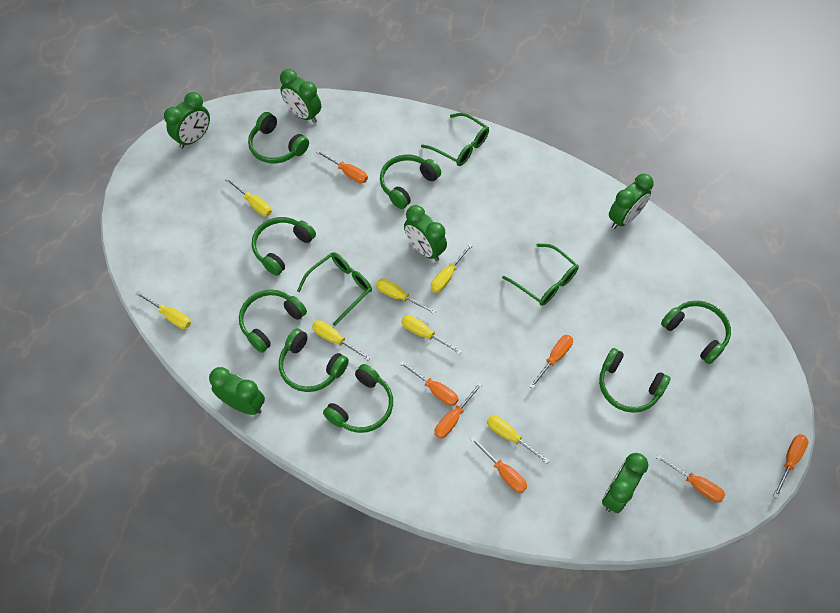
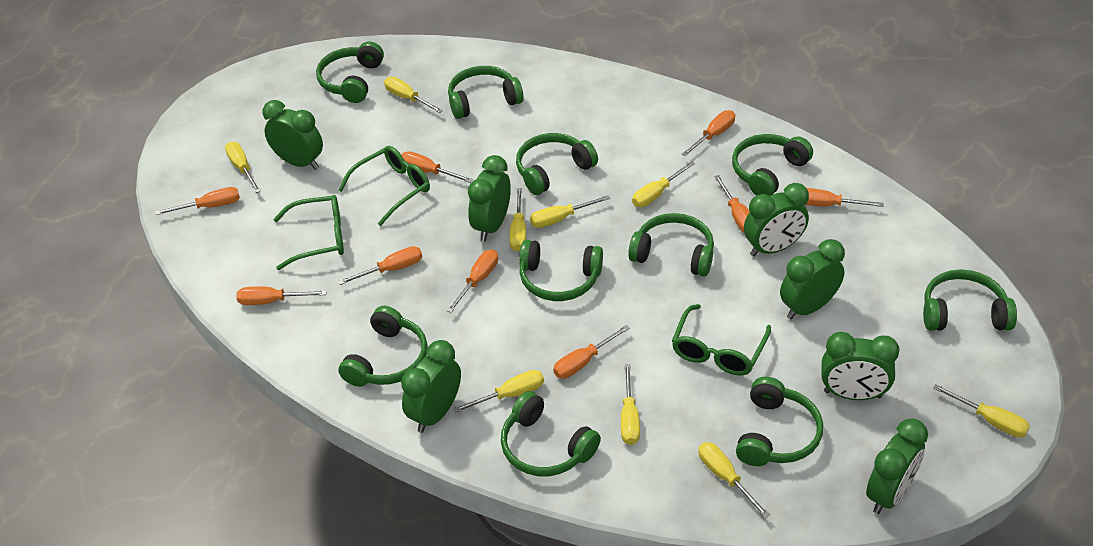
green clock: 6 -> 7
green headphones: 8 -> 10
orange screwdriver: 7 -> 9
yellow screwdriver: 7 -> 9

